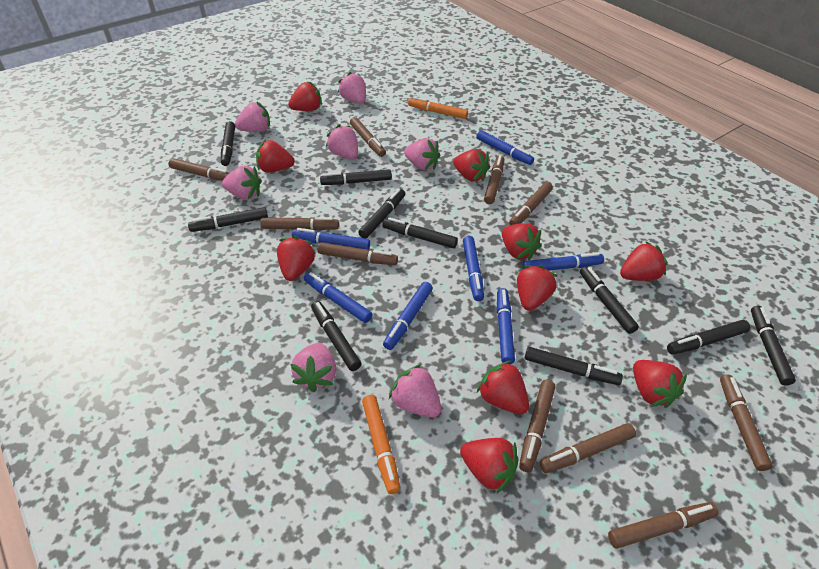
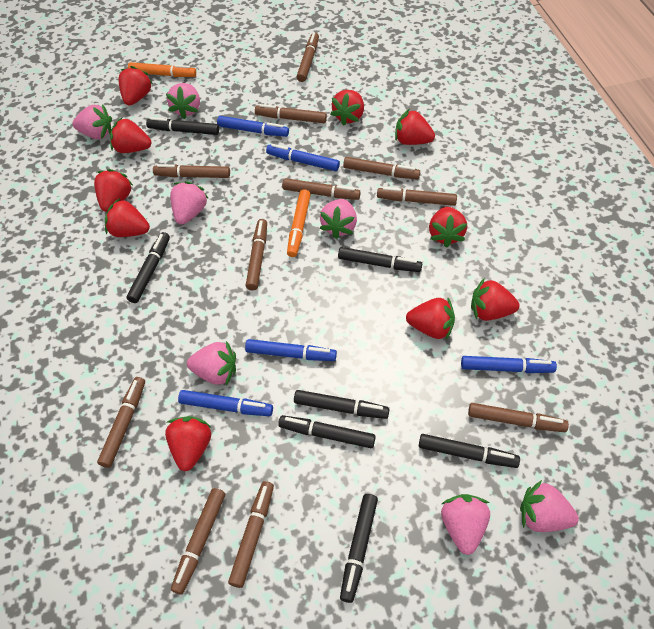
black marker: 10 -> 7
blue marker: 7 -> 5
brown marker: 10 -> 11

